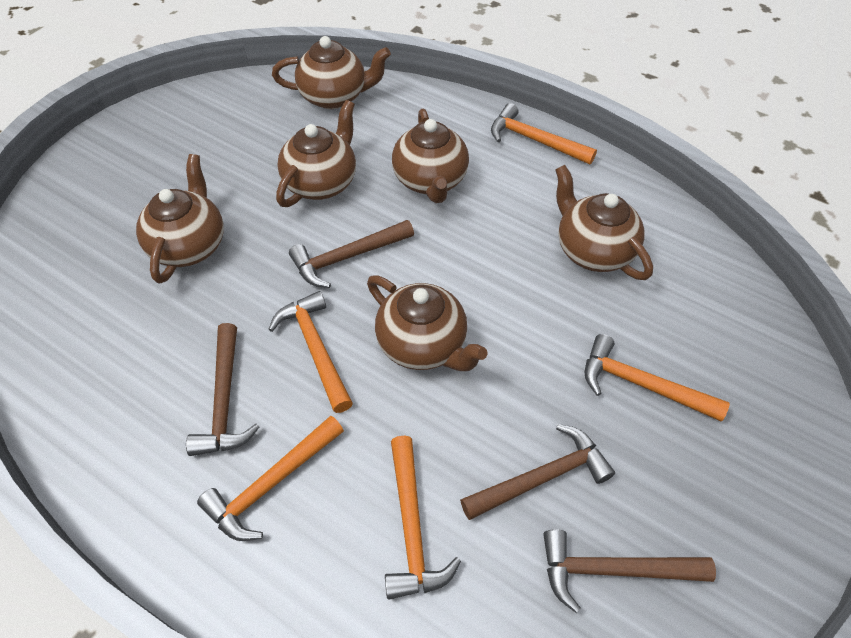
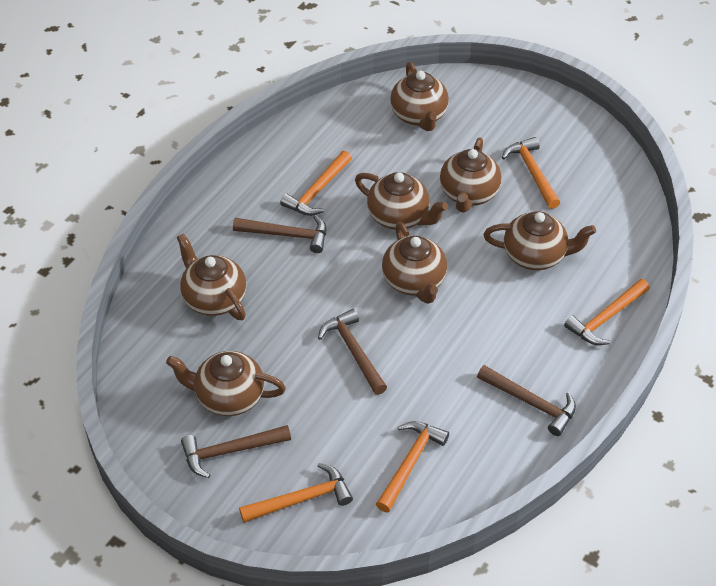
brown teapot: 6 -> 7

